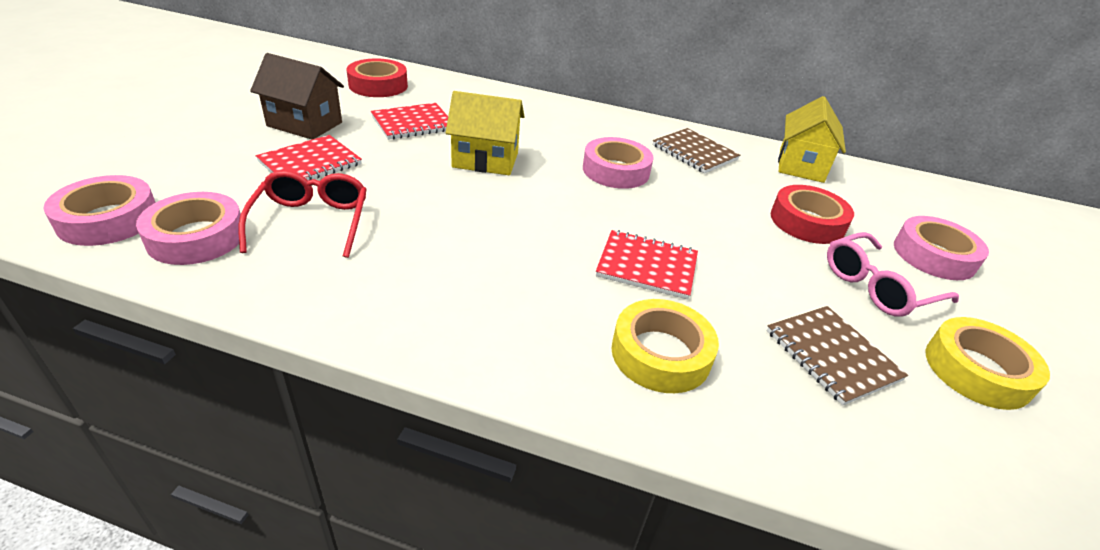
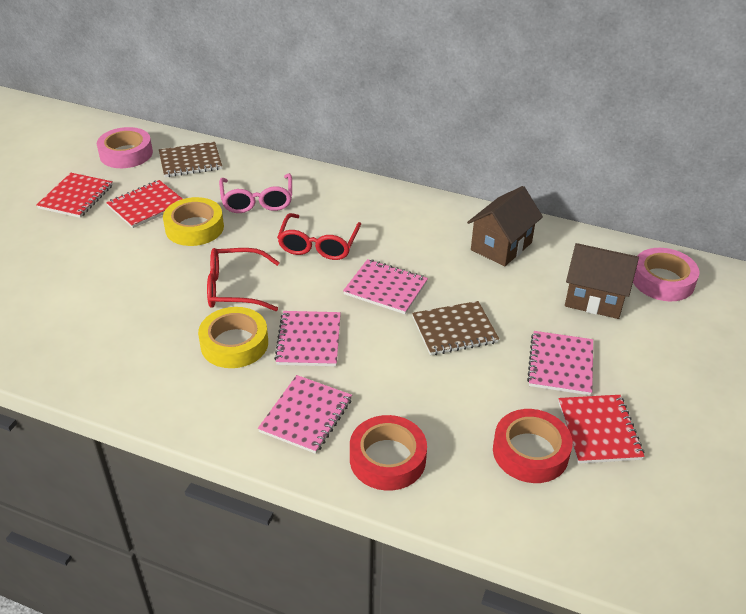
brown house: 1 -> 2
pink notebook: 0 -> 4
pink tape: 4 -> 2
red glasses: 1 -> 2
yellow house: 2 -> 0

